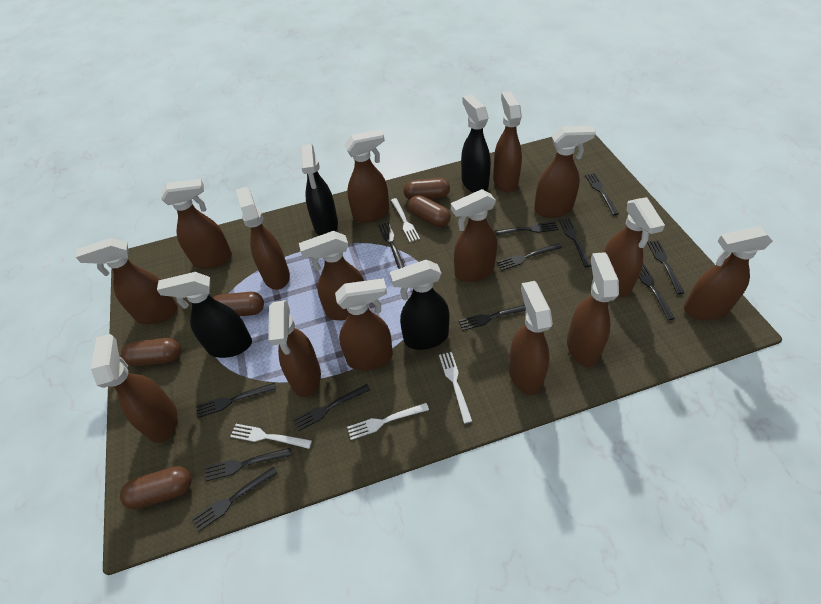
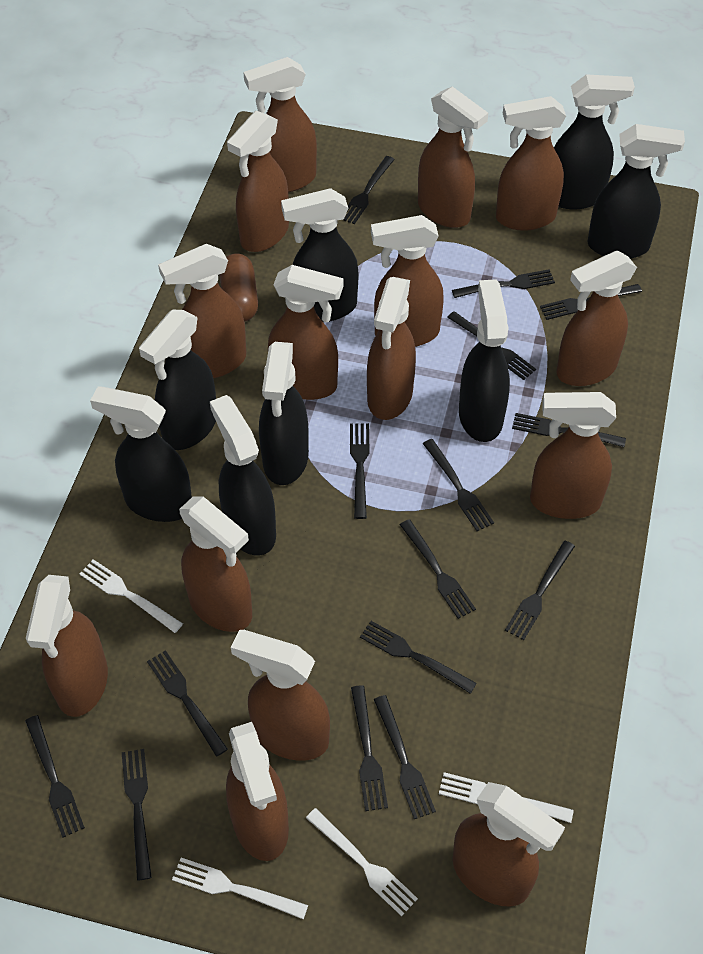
black fork: 12 -> 15
black spray bottle: 4 -> 8
brown capsule: 5 -> 1

